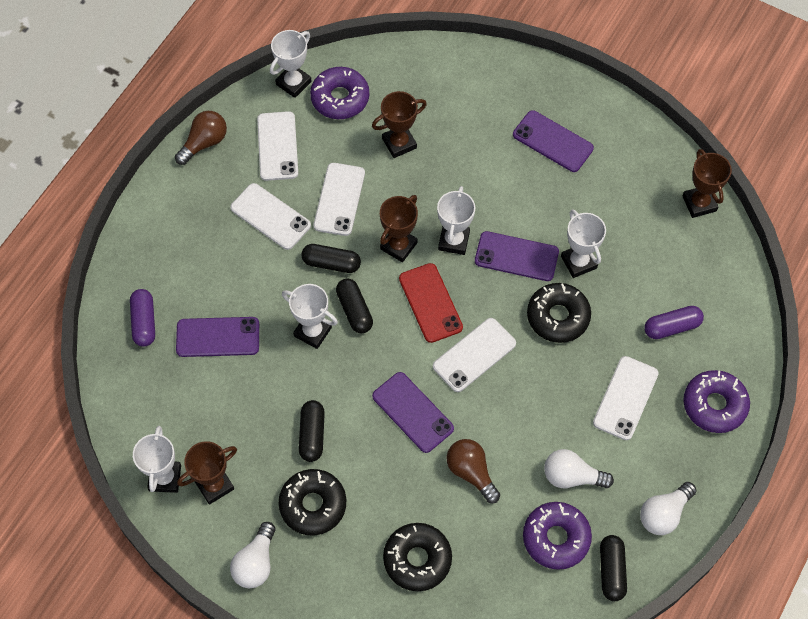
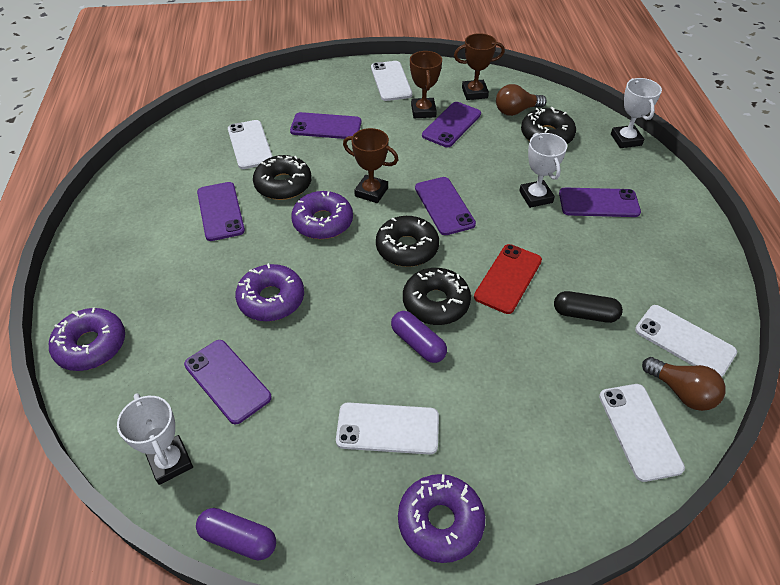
black capsule: 4 -> 1
black donut: 3 -> 4
brown trophy: 4 -> 3
purple donut: 3 -> 4
purple phone: 4 -> 6
white light bulb: 3 -> 0
white trophy: 5 -> 3

